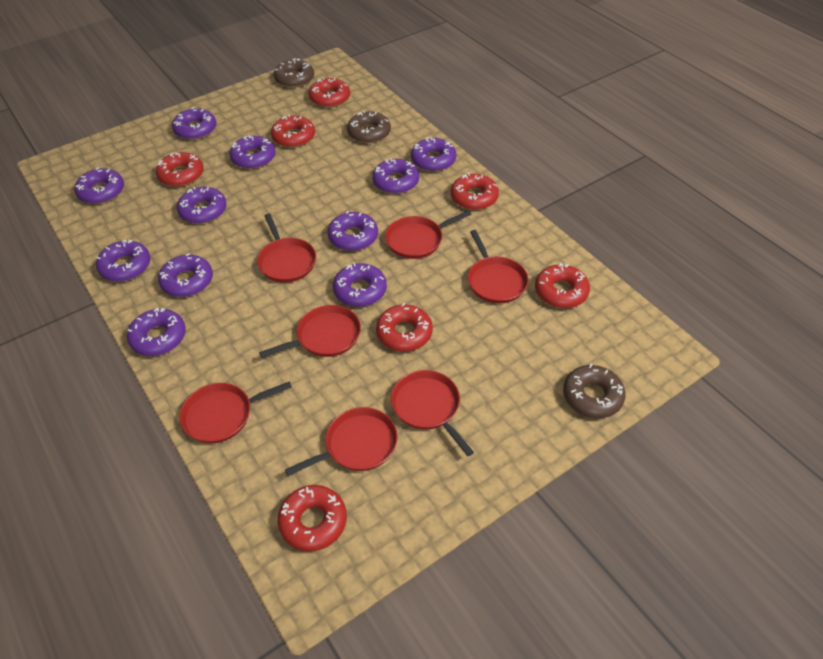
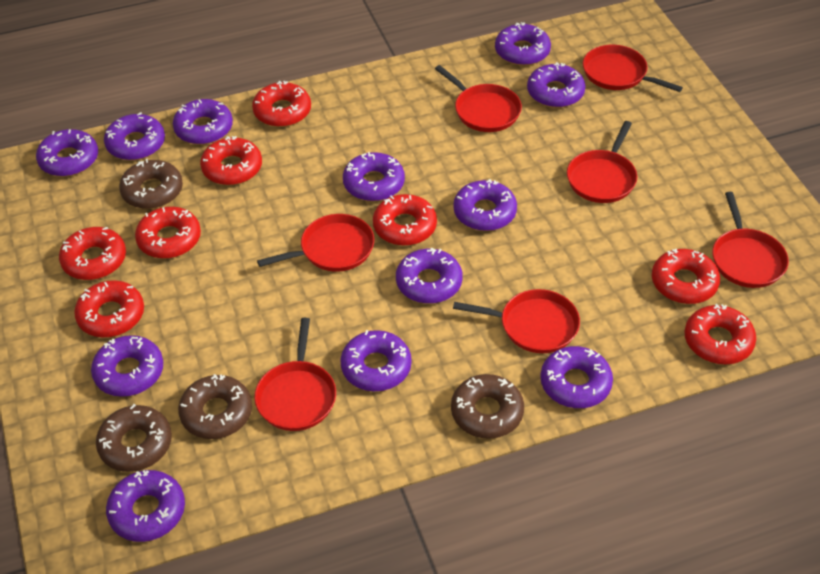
brown donut: 3 -> 4
purple donut: 11 -> 12
red donut: 7 -> 8

